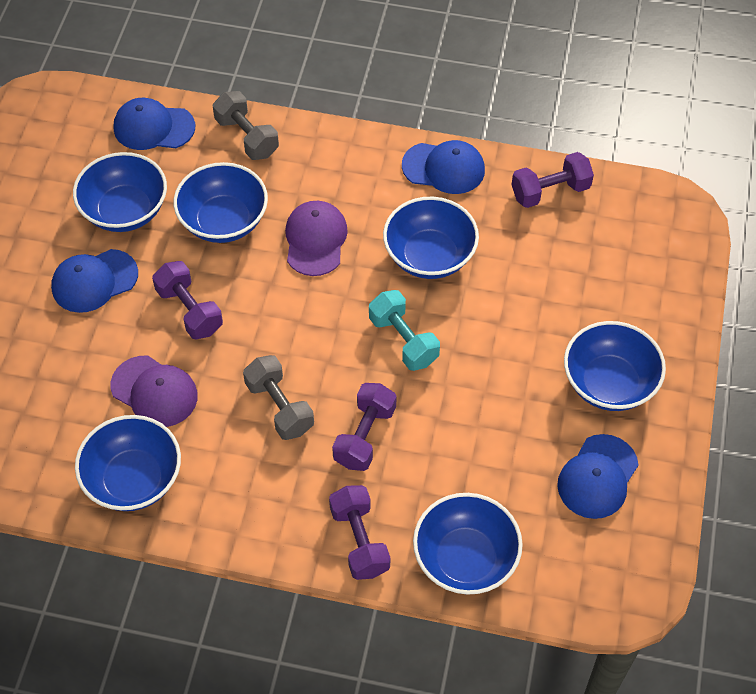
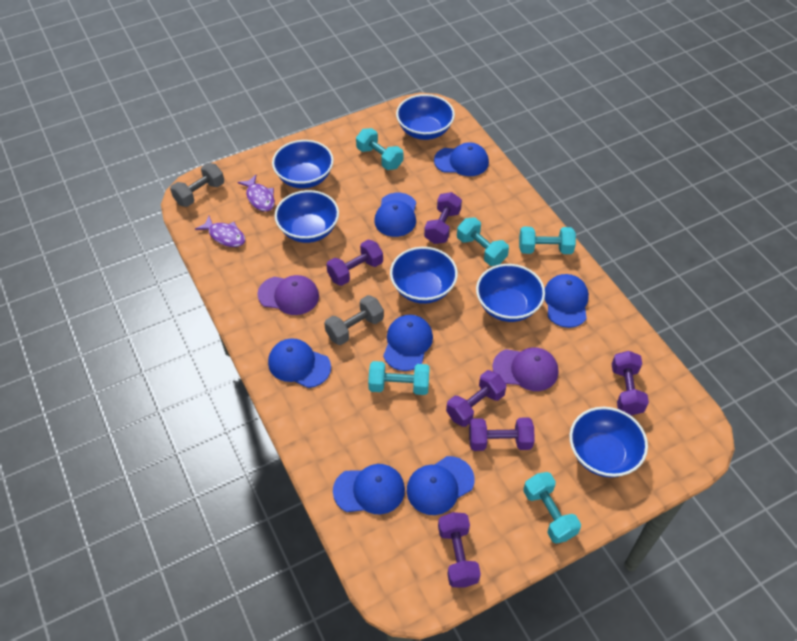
blue cap: 4 -> 7
purple dumbbell: 4 -> 6
purple fish: 0 -> 2
turquoise dumbbell: 1 -> 5

